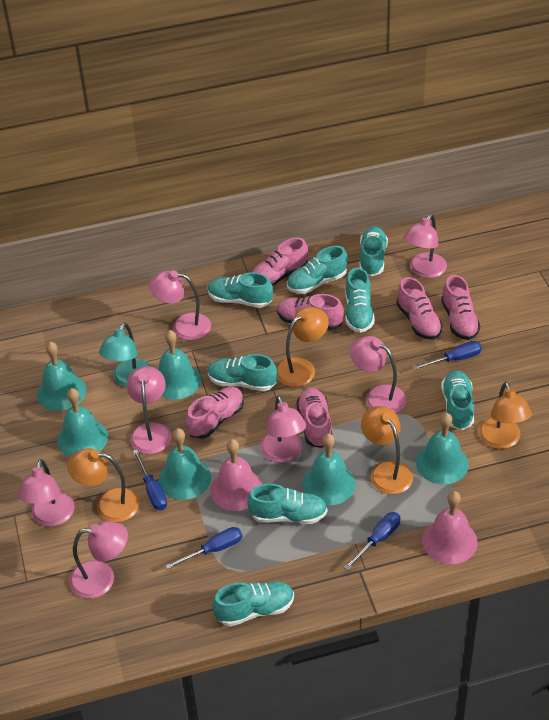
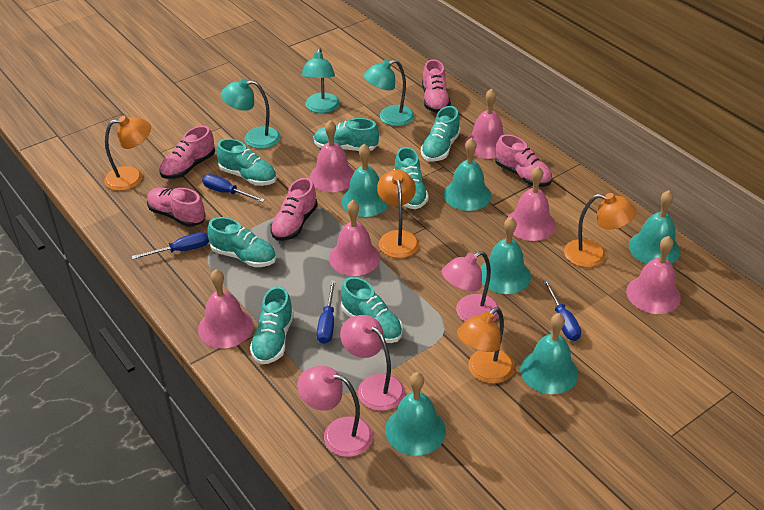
pink bell: 2 -> 6
pink lamp: 7 -> 3
pink shoe: 6 -> 5
turquoise lamp: 1 -> 3
turquoise shoe: 8 -> 7

